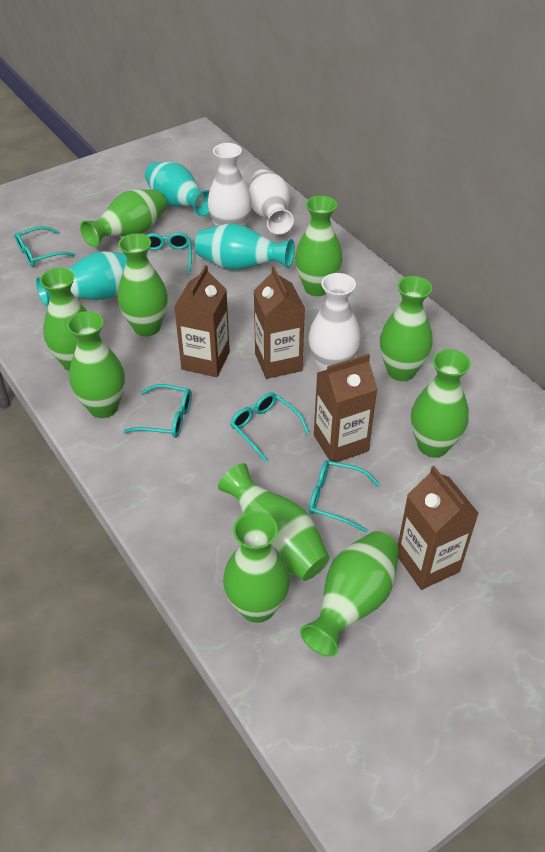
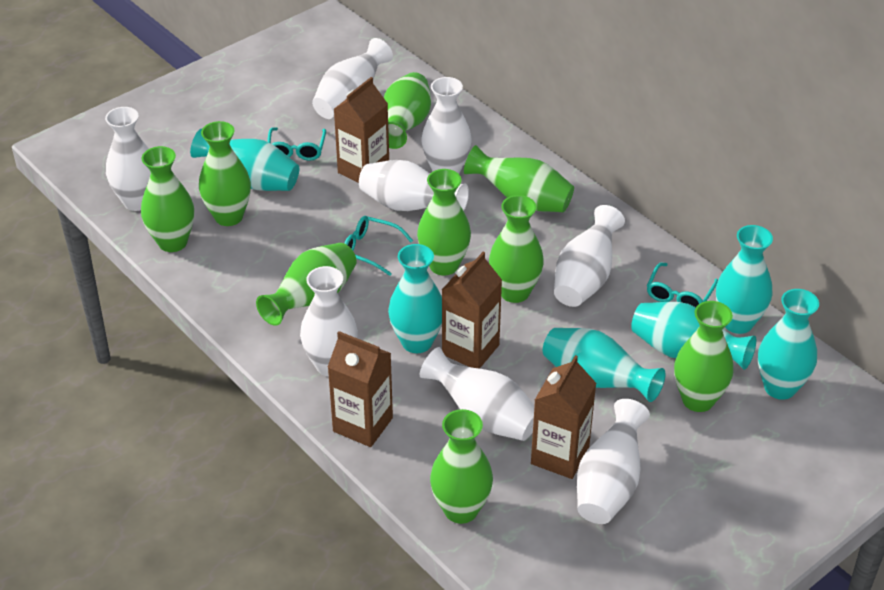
green vase: 10 -> 9
turquoise glasses: 5 -> 3
turquoise vase: 3 -> 6
white vase: 3 -> 8

